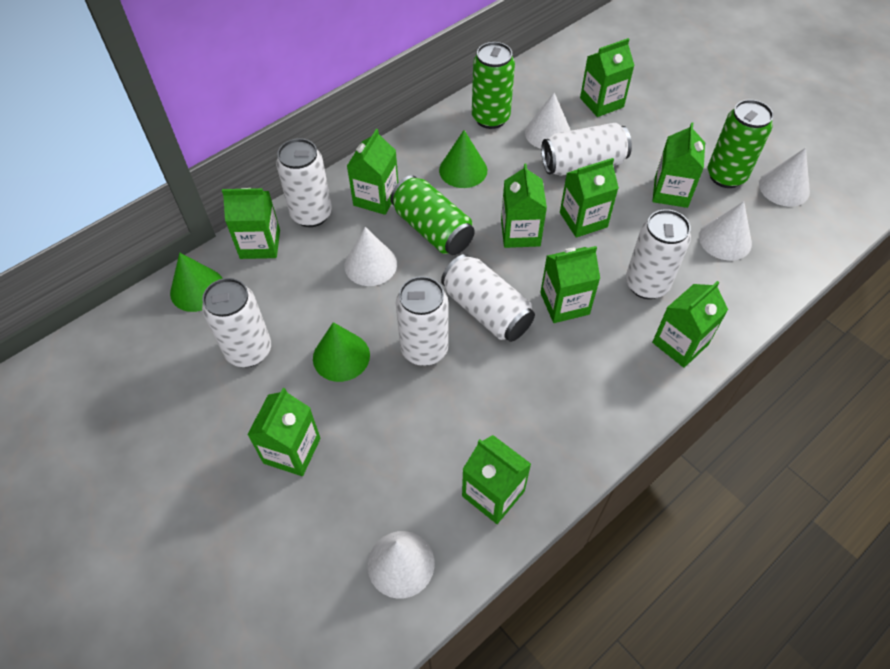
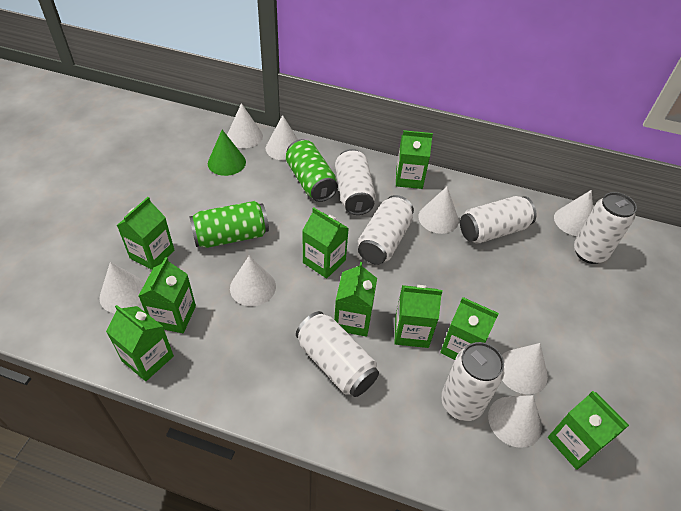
green can: 3 -> 2
green carton: 10 -> 9
green cone: 3 -> 1
white cone: 5 -> 8

